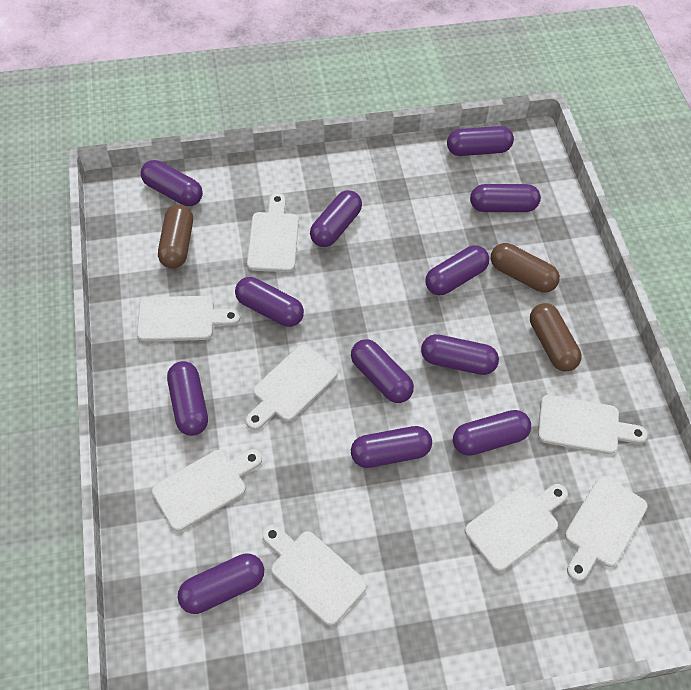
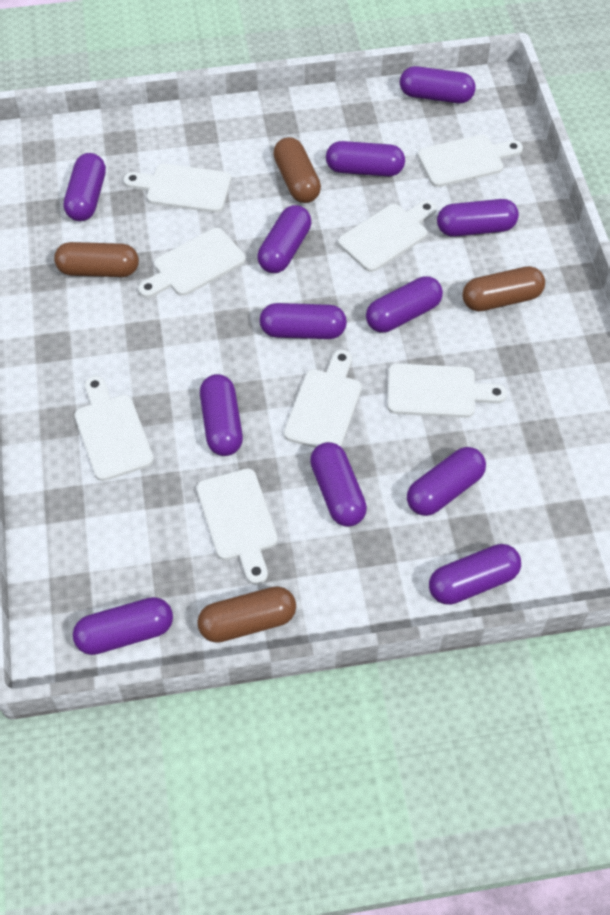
brown capsule: 3 -> 4

